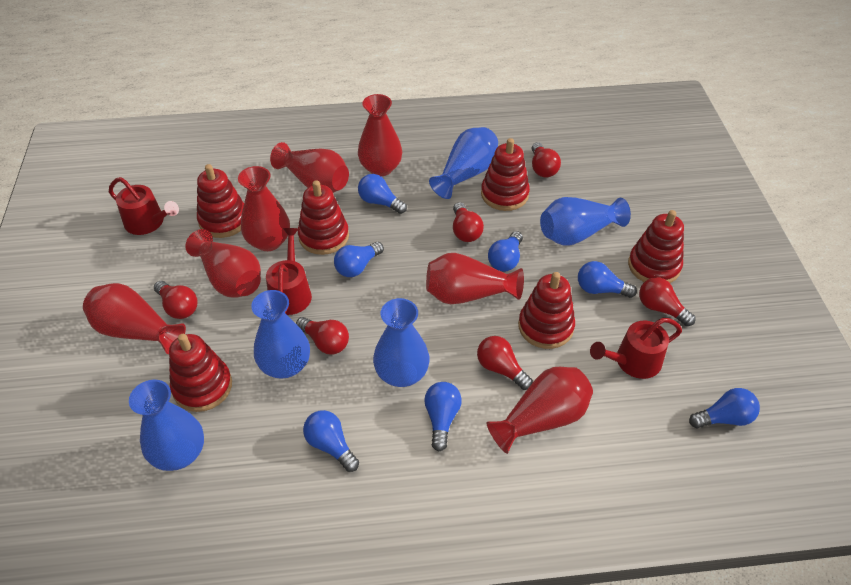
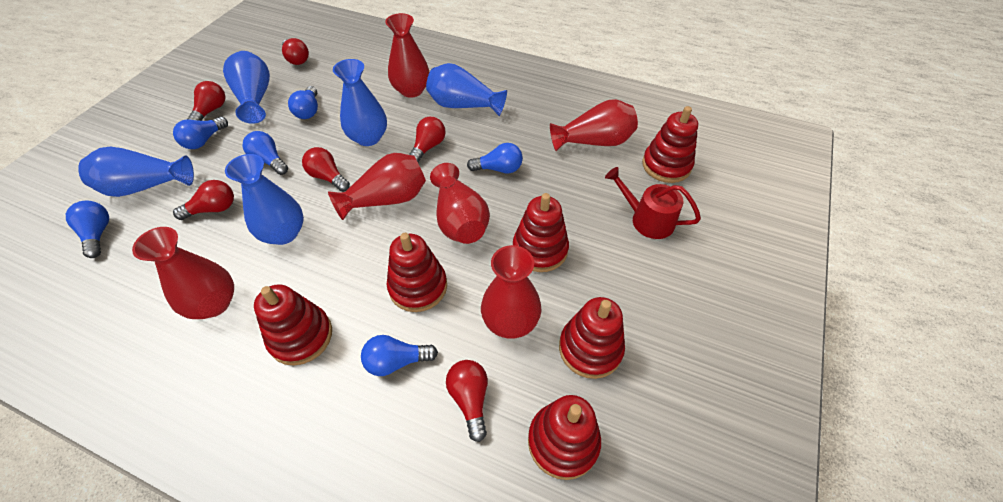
blue light bulb: 7 -> 6
red vase: 7 -> 6
red watering can: 3 -> 1

